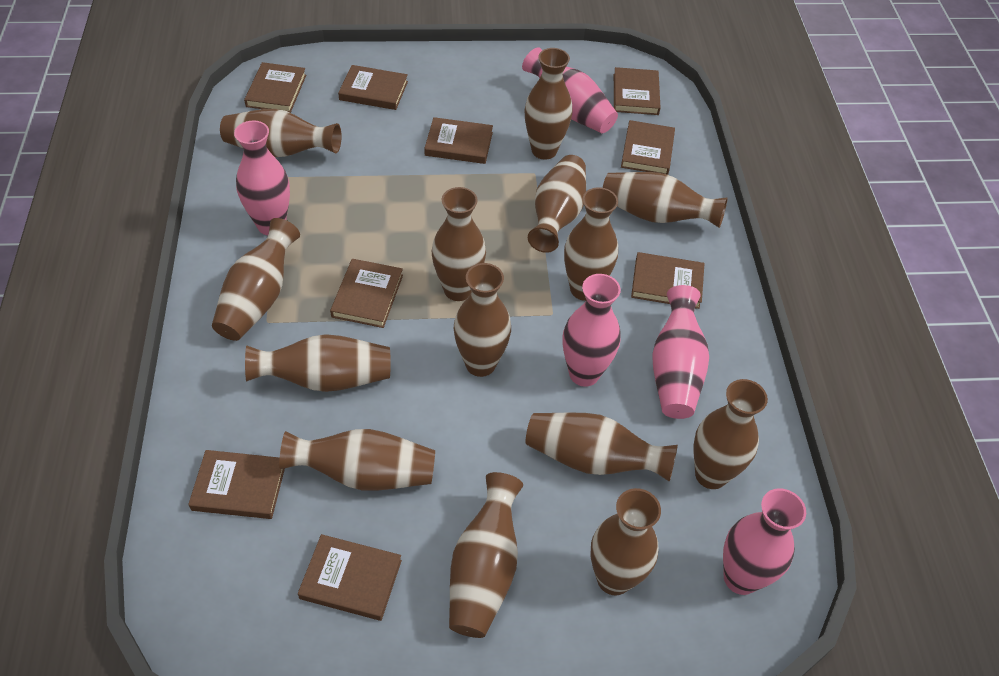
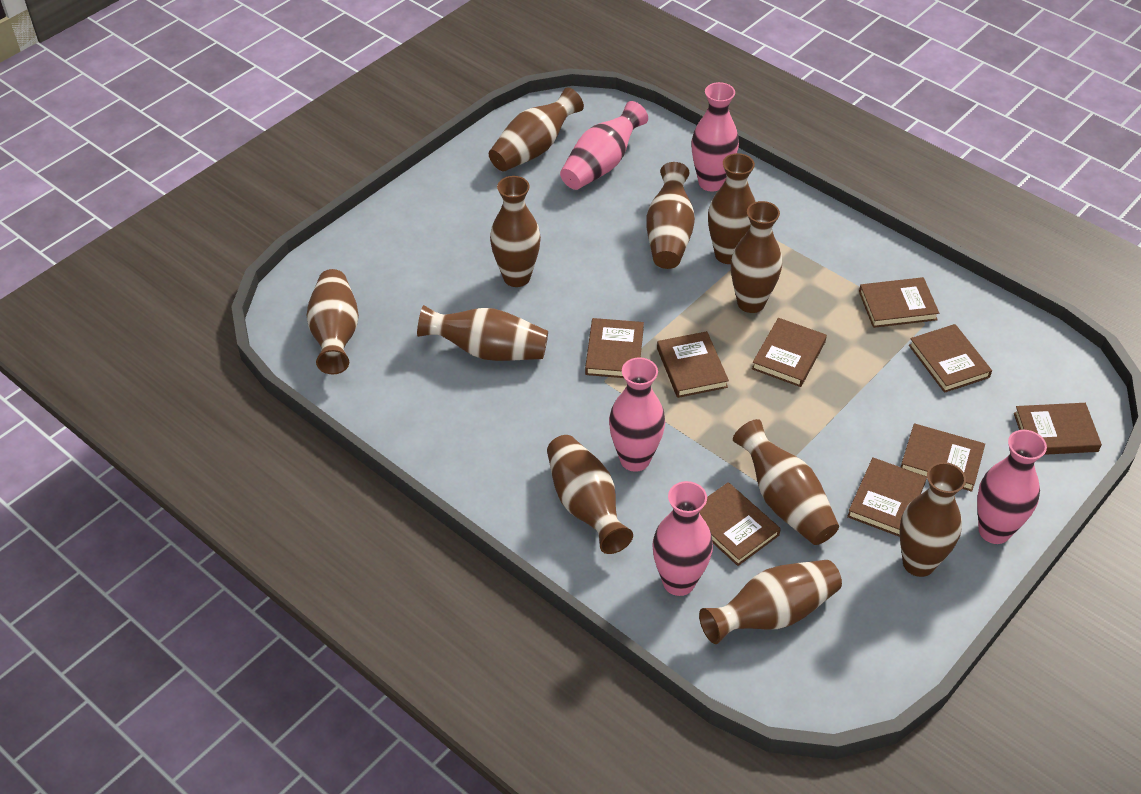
brown vase: 14 -> 11

